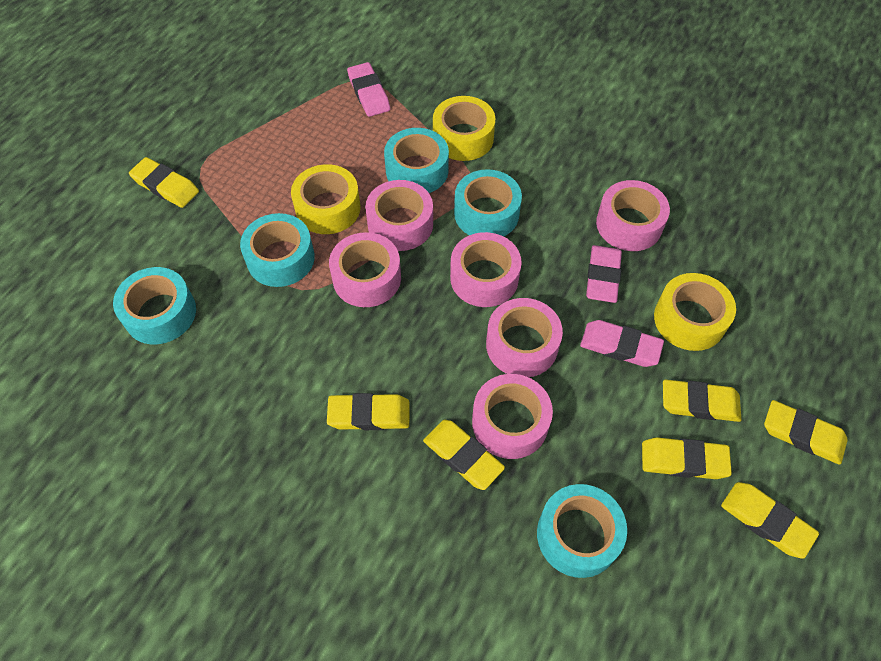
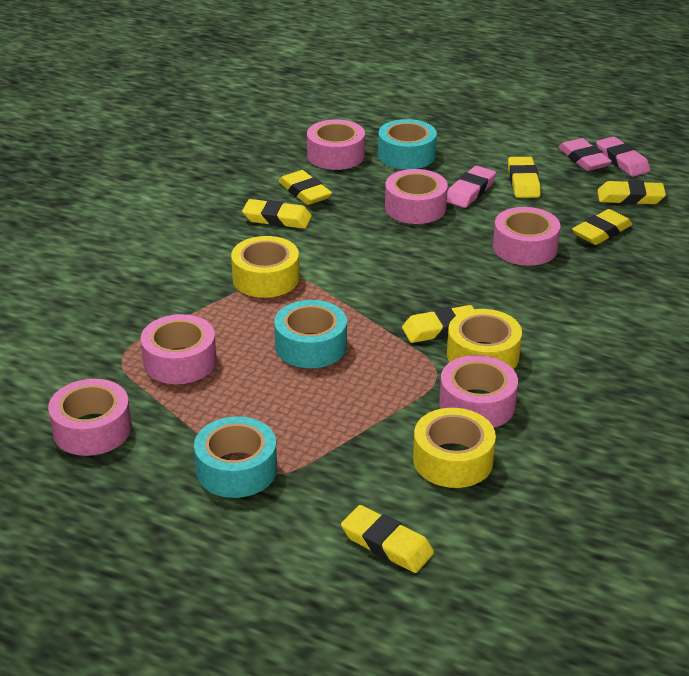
turquoise tape: 5 -> 3

